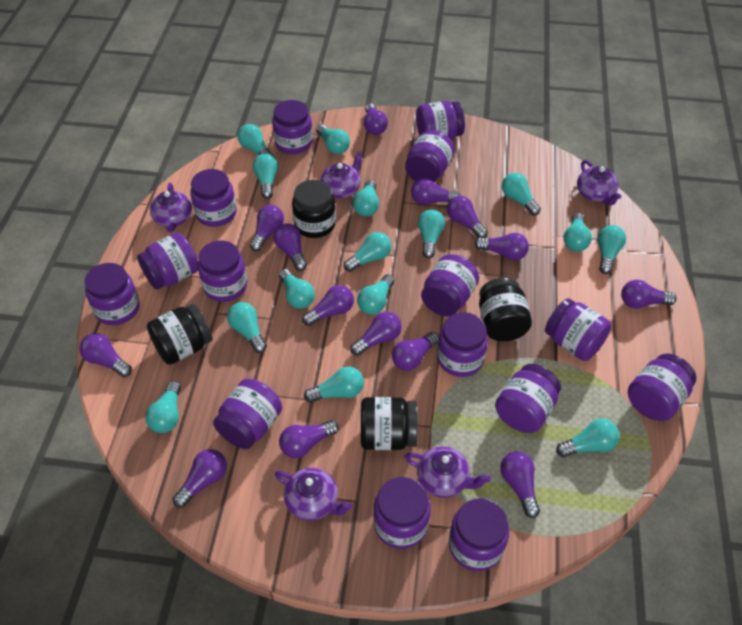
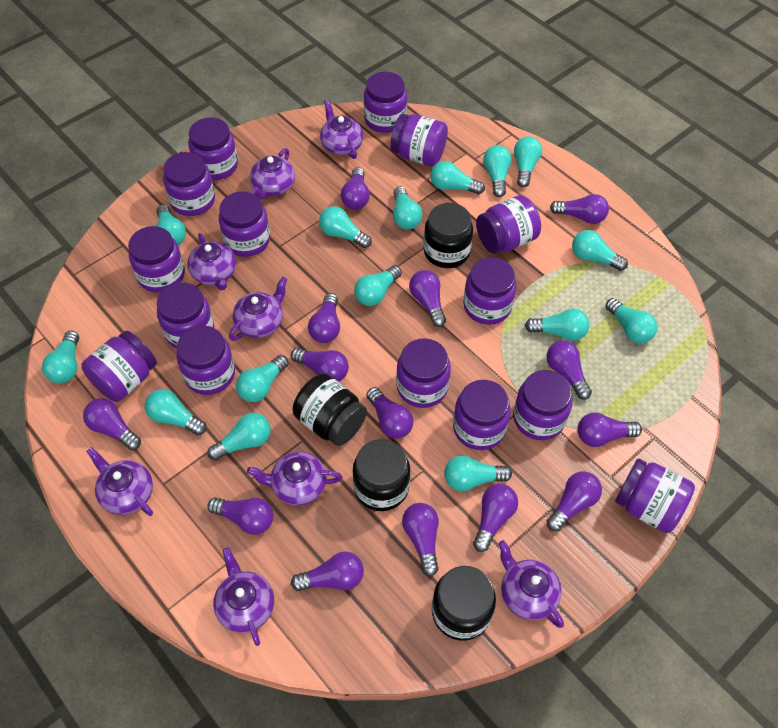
purple teapot: 5 -> 8

